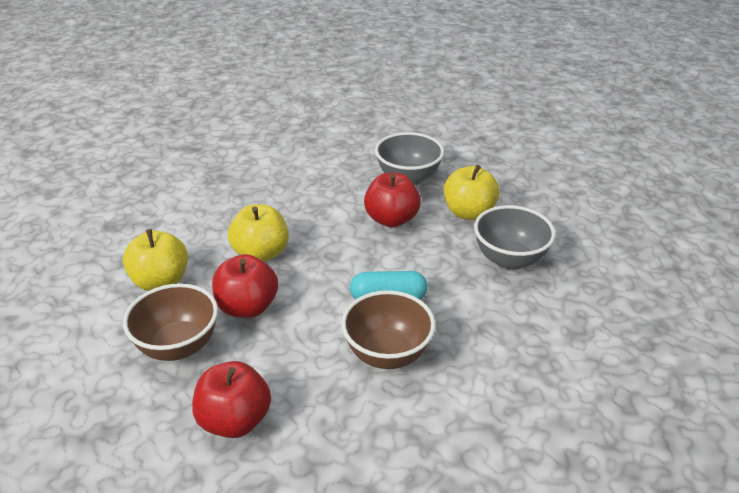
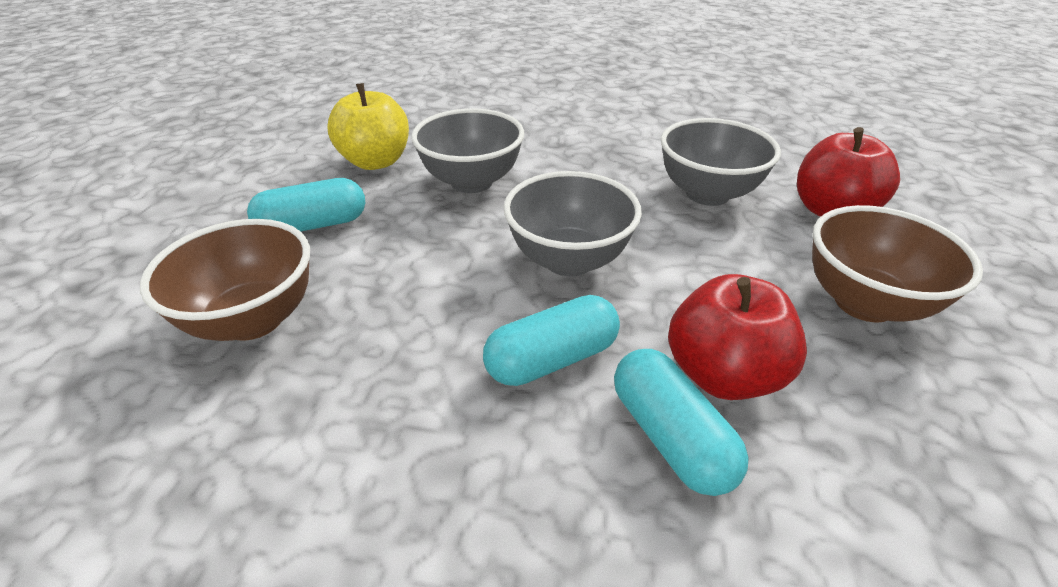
grey bowl: 2 -> 3
red apple: 3 -> 2
turquoise capsule: 1 -> 3
yellow apple: 3 -> 1

